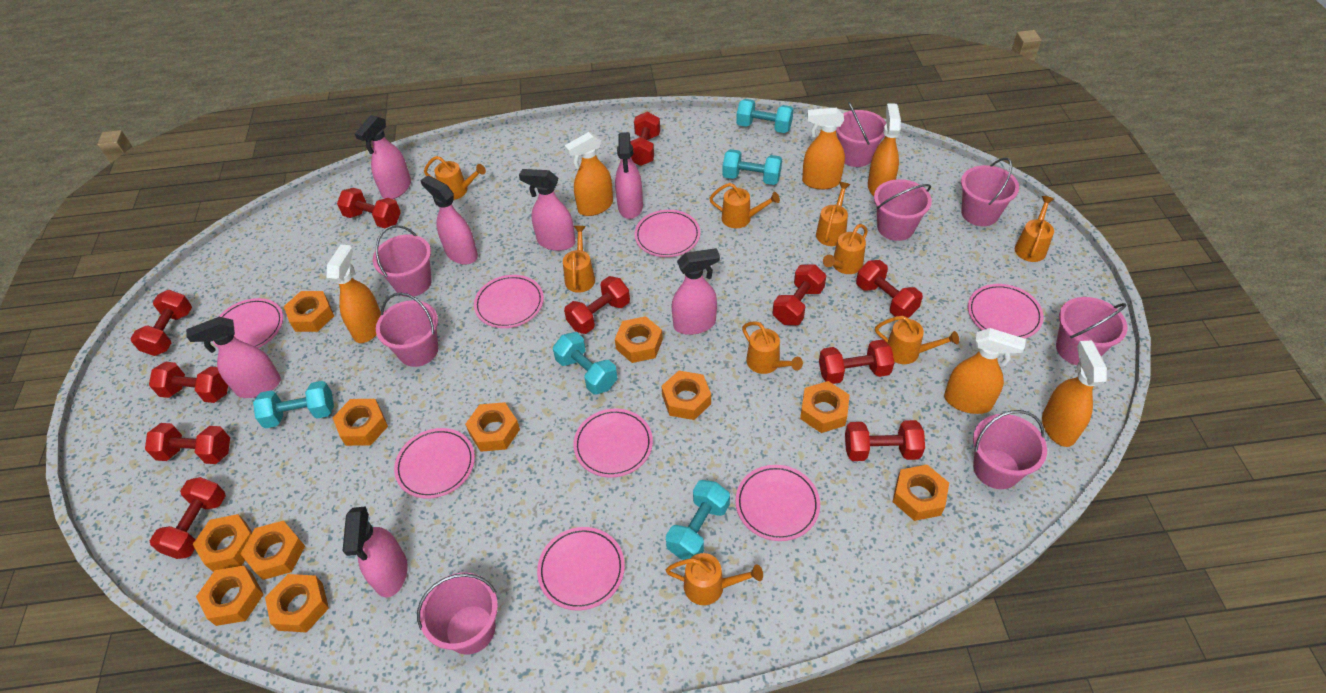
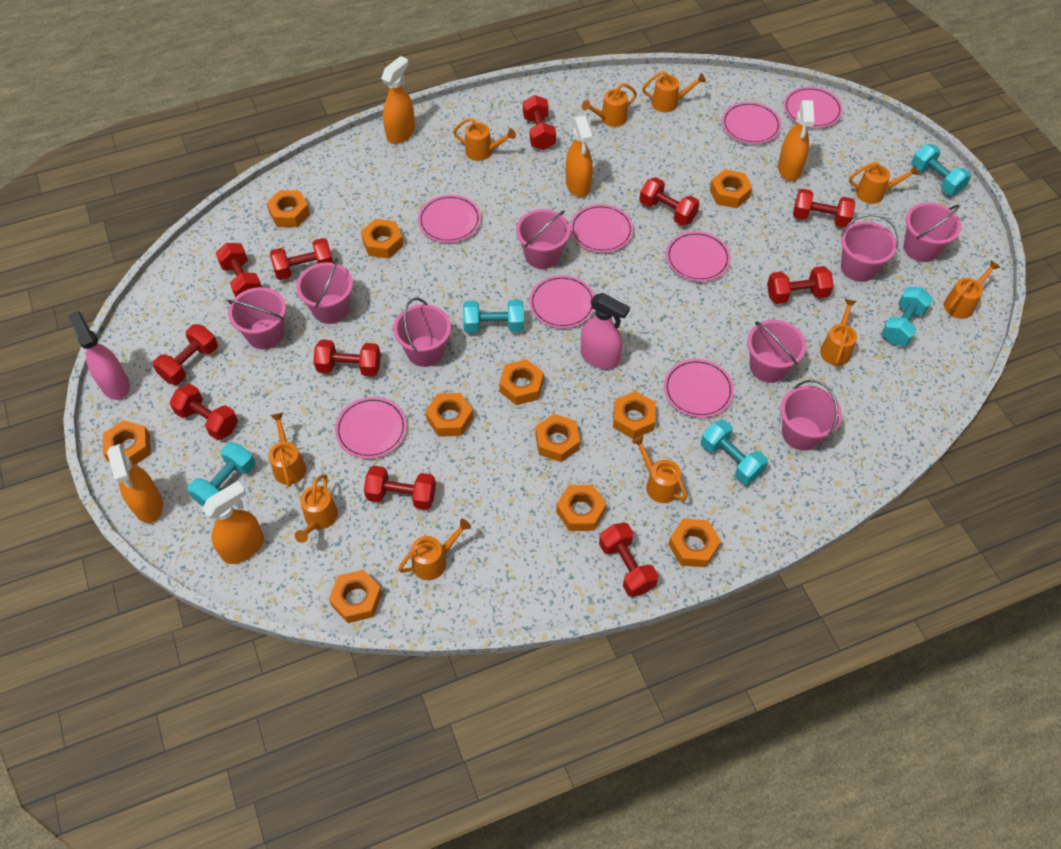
orange spray bottle: 6 -> 5
orange watering can: 9 -> 10
pink spray bottle: 7 -> 2

